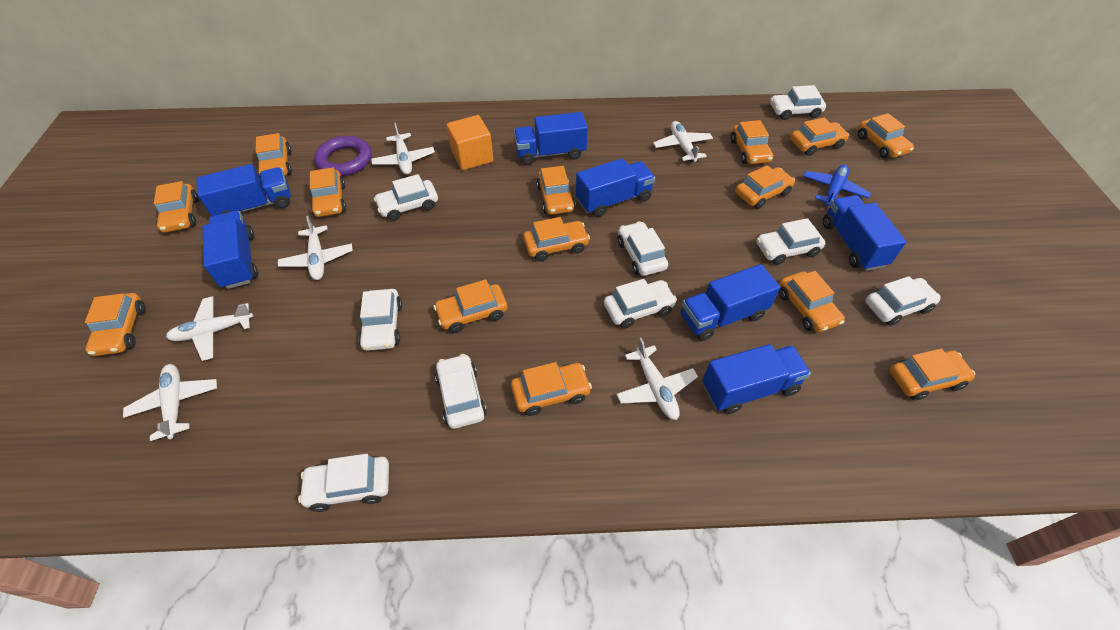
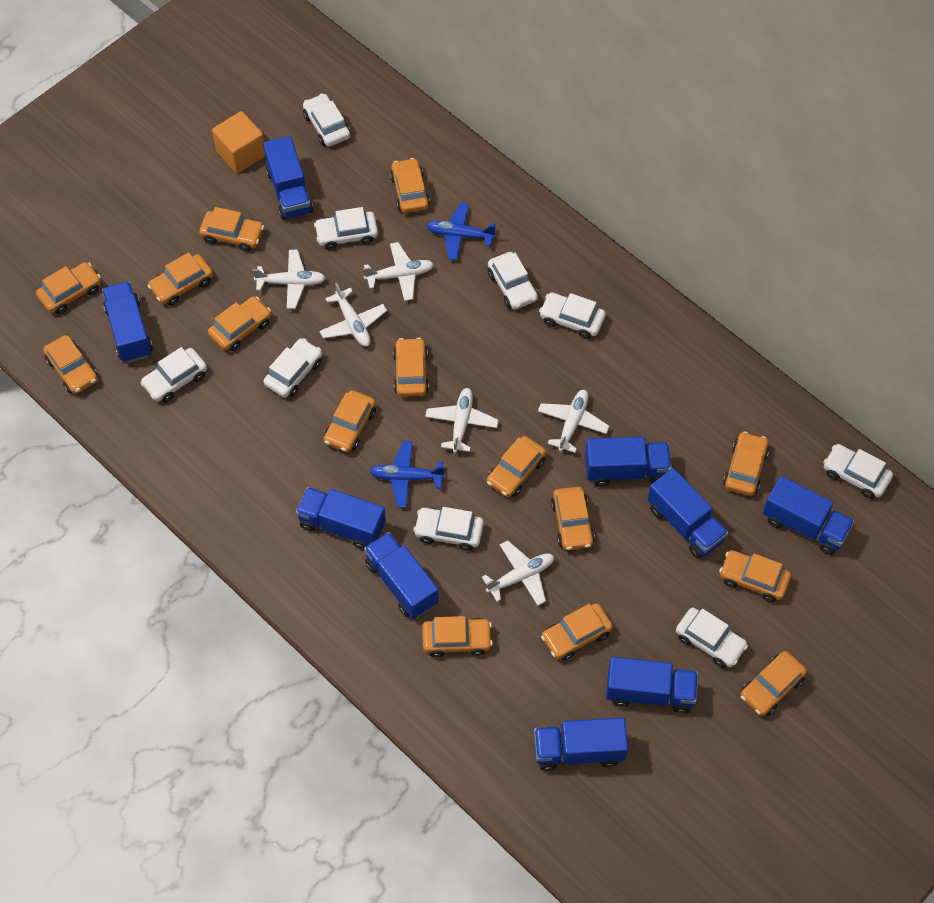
blue plane: 1 -> 2
blue truck: 7 -> 9
orange car: 14 -> 15
purple ring: 1 -> 0

